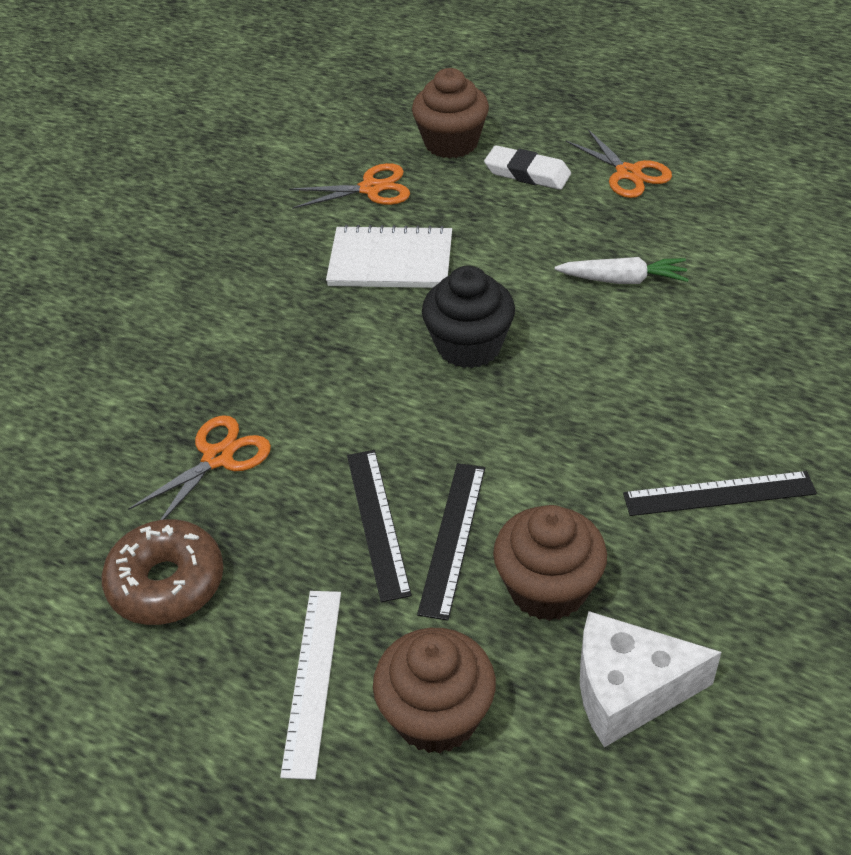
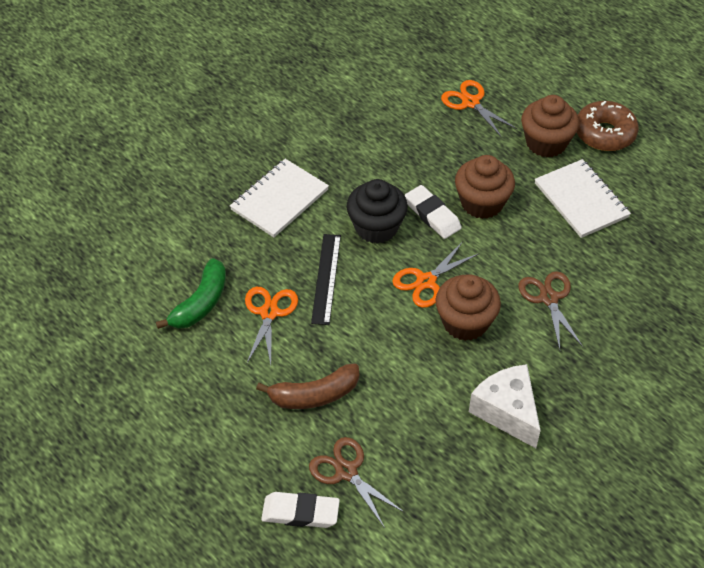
black ruler: 3 -> 1
brown banana: 0 -> 1
brown scissors: 0 -> 2
green banana: 0 -> 1
white carrot: 1 -> 0
white eraser: 1 -> 2
white notebook: 1 -> 2
white ruler: 1 -> 0

